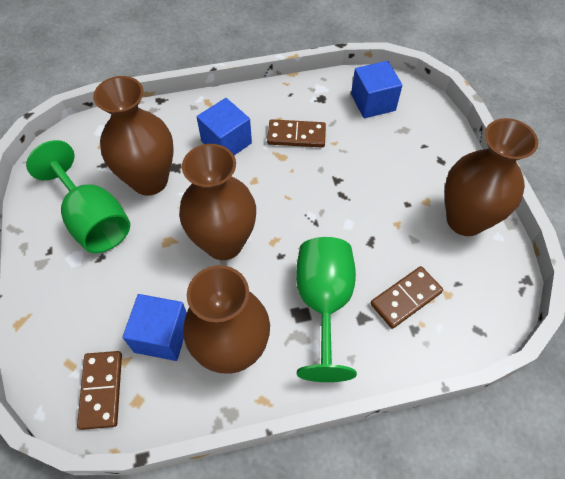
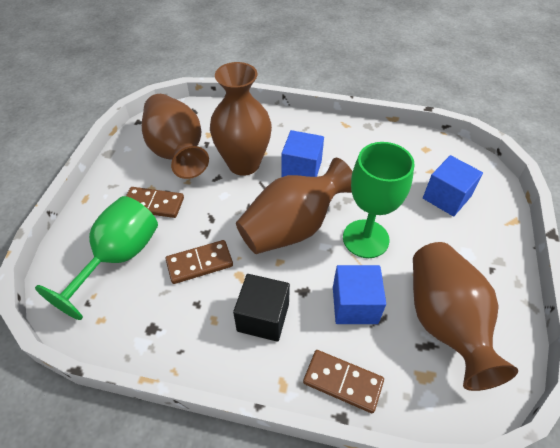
black cube: 0 -> 1

